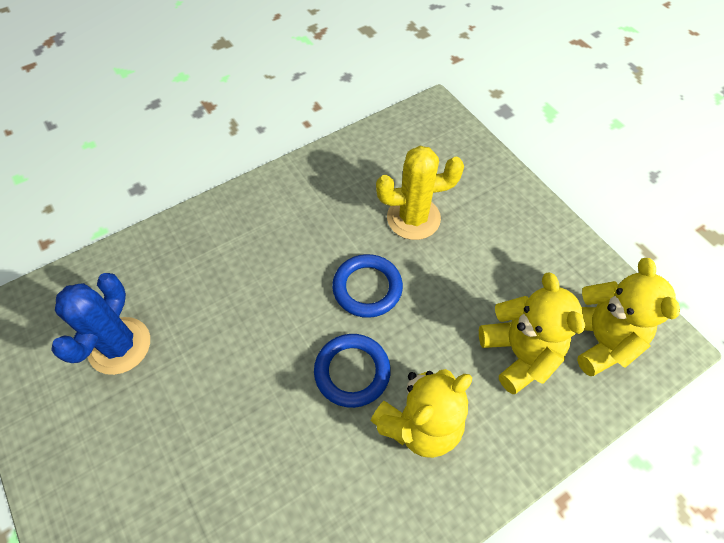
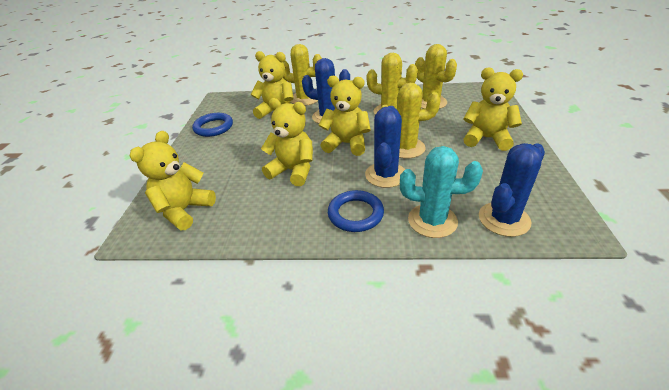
blue cactus: 1 -> 3
turquoise cactus: 0 -> 1
yellow cactus: 1 -> 4
yellow teddy bear: 3 -> 5

